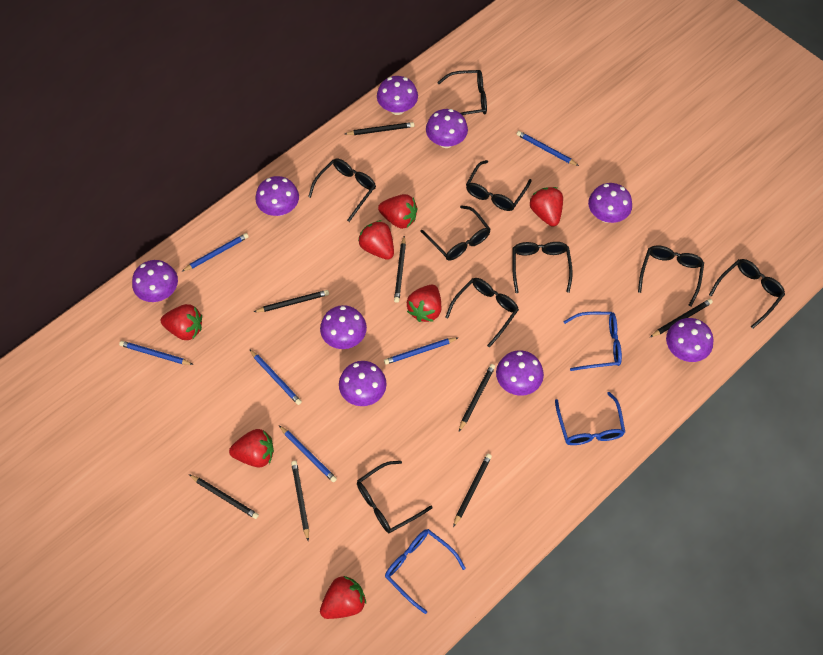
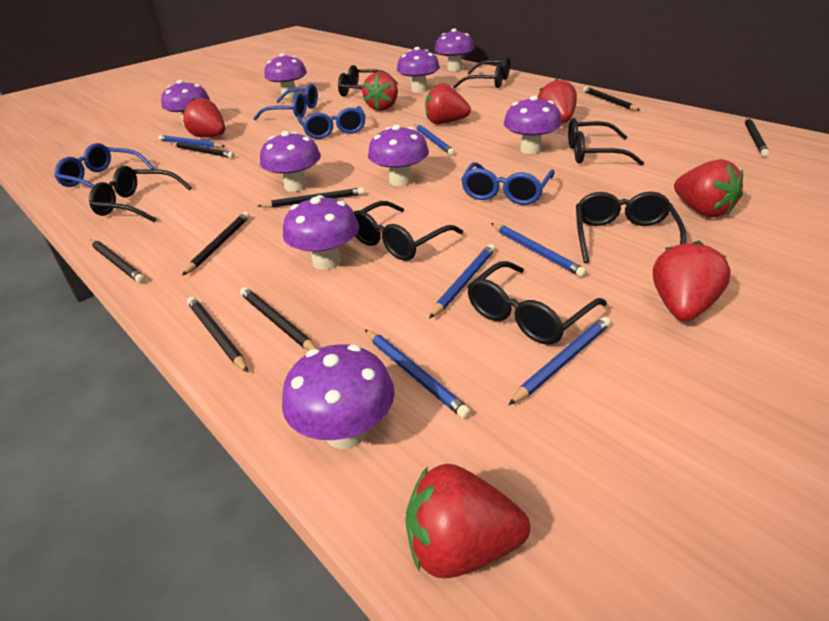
black glasses: 9 -> 7
blue glasses: 3 -> 4

